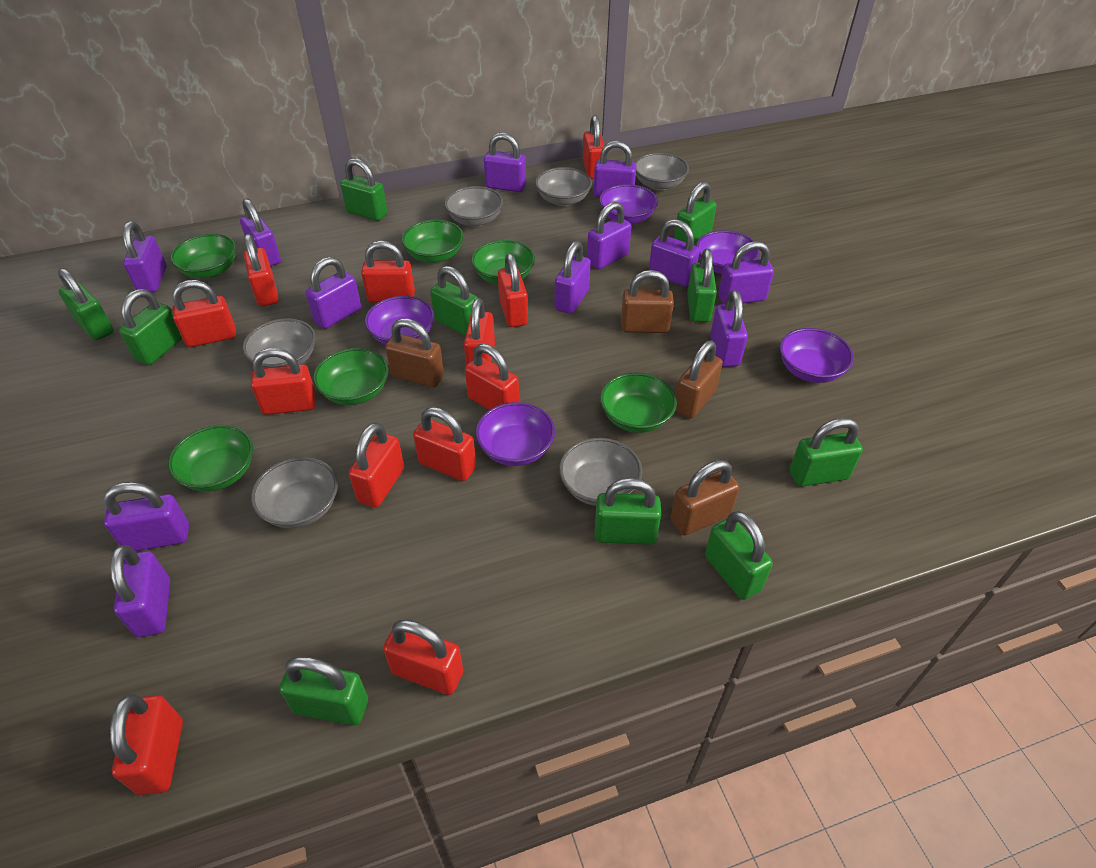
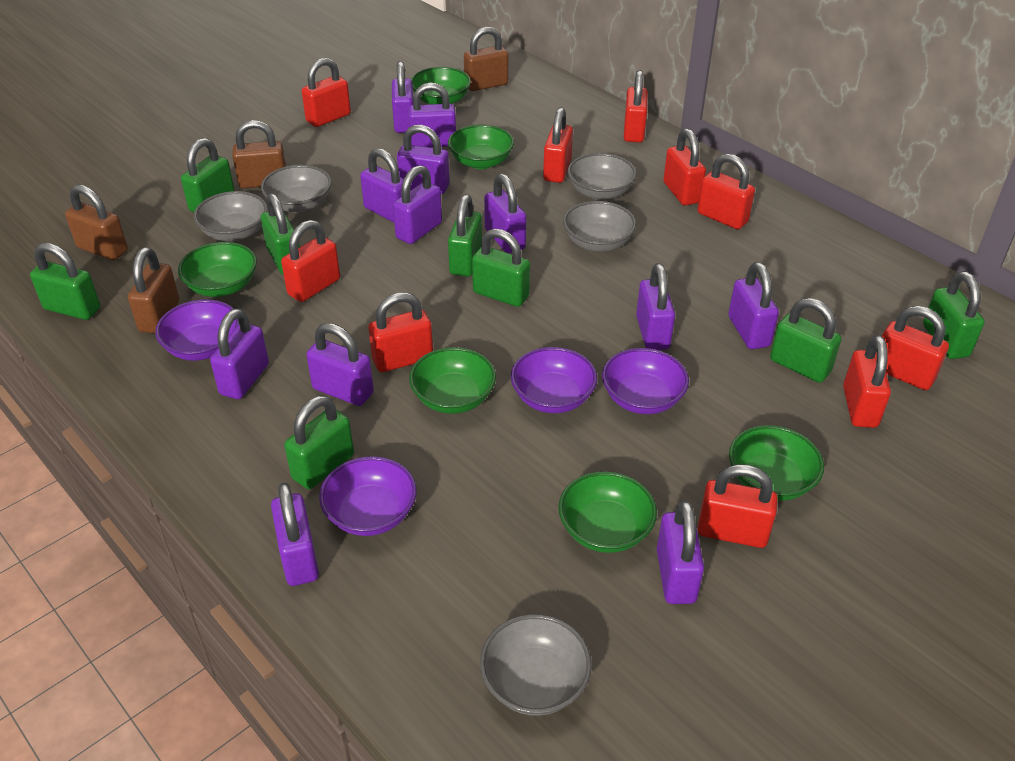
green padlock: 10 -> 8
grey bowl: 6 -> 5
purple bowl: 5 -> 4
red padlock: 12 -> 10

